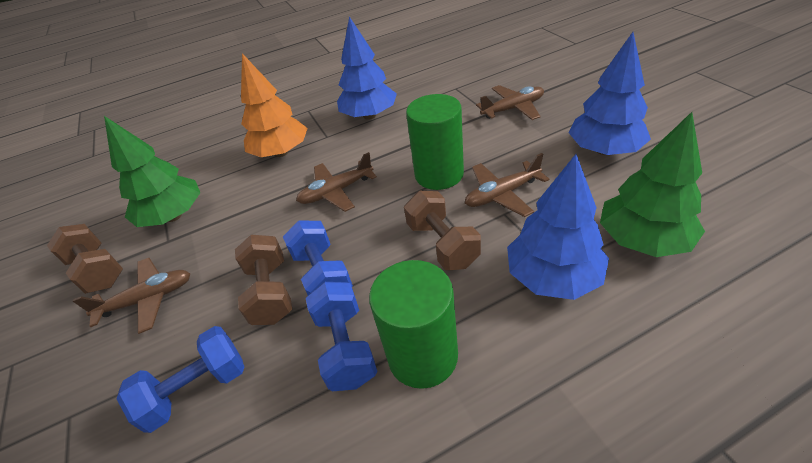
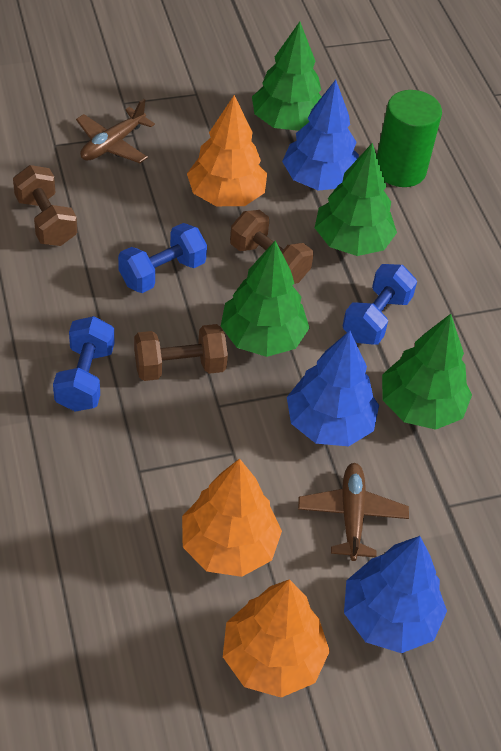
brown plane: 4 -> 2
green cylinder: 2 -> 1
green tree: 2 -> 4
orange tree: 1 -> 3

